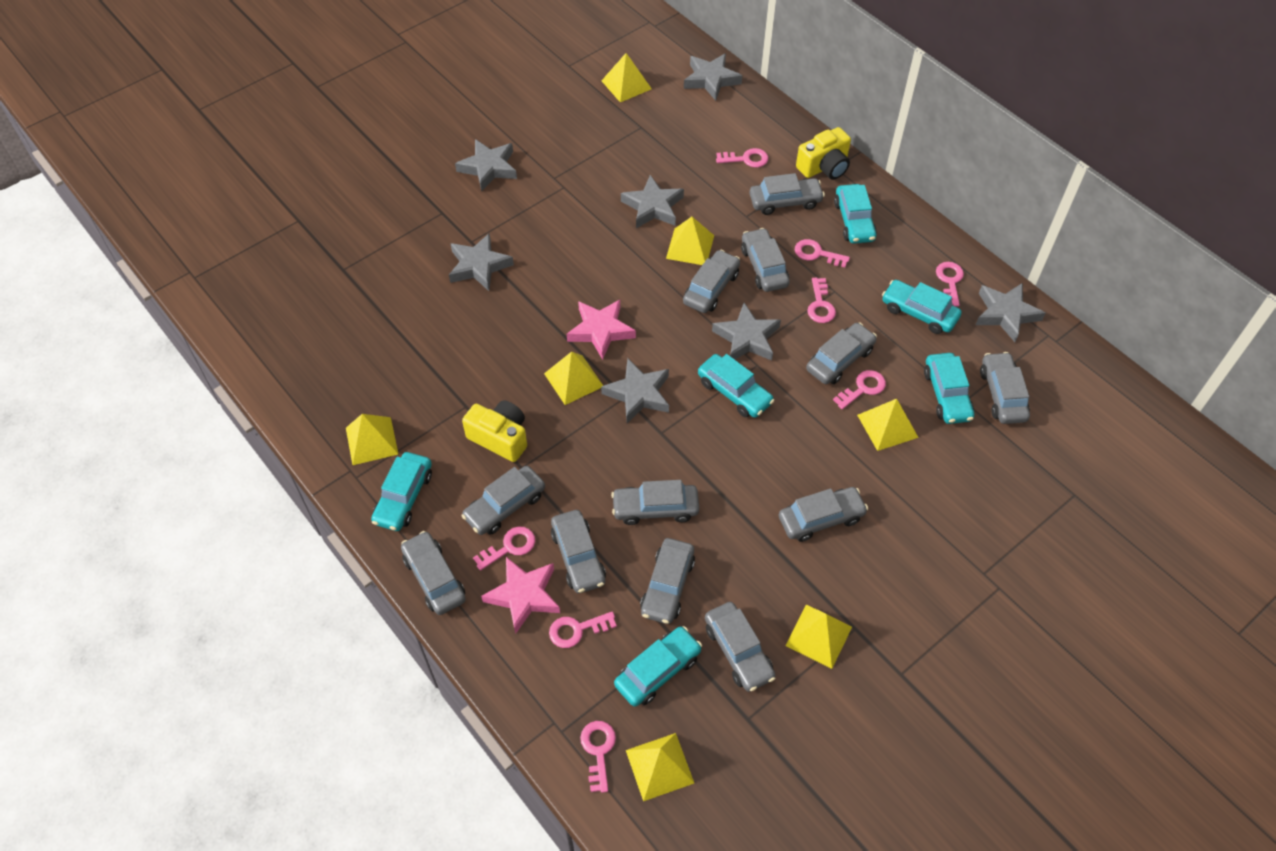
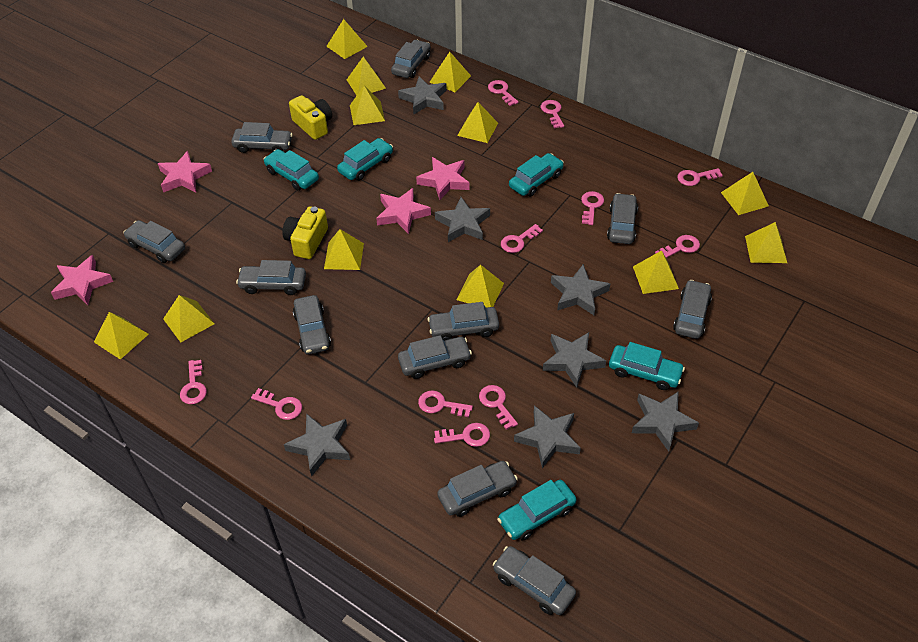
grey car: 12 -> 11
pink key: 8 -> 11
pink star: 2 -> 4
turquoise car: 6 -> 5
yellow pyramid: 7 -> 12

